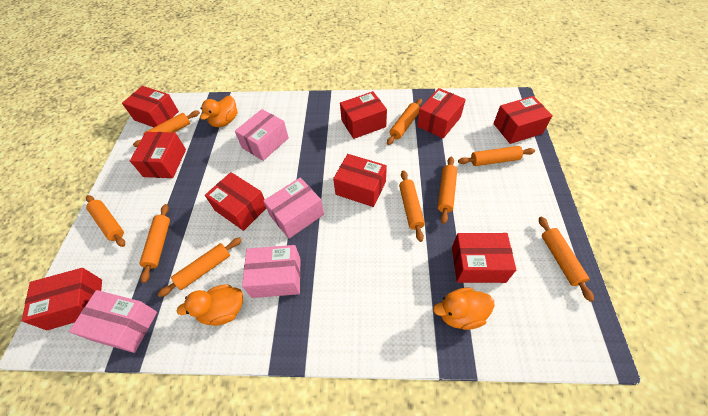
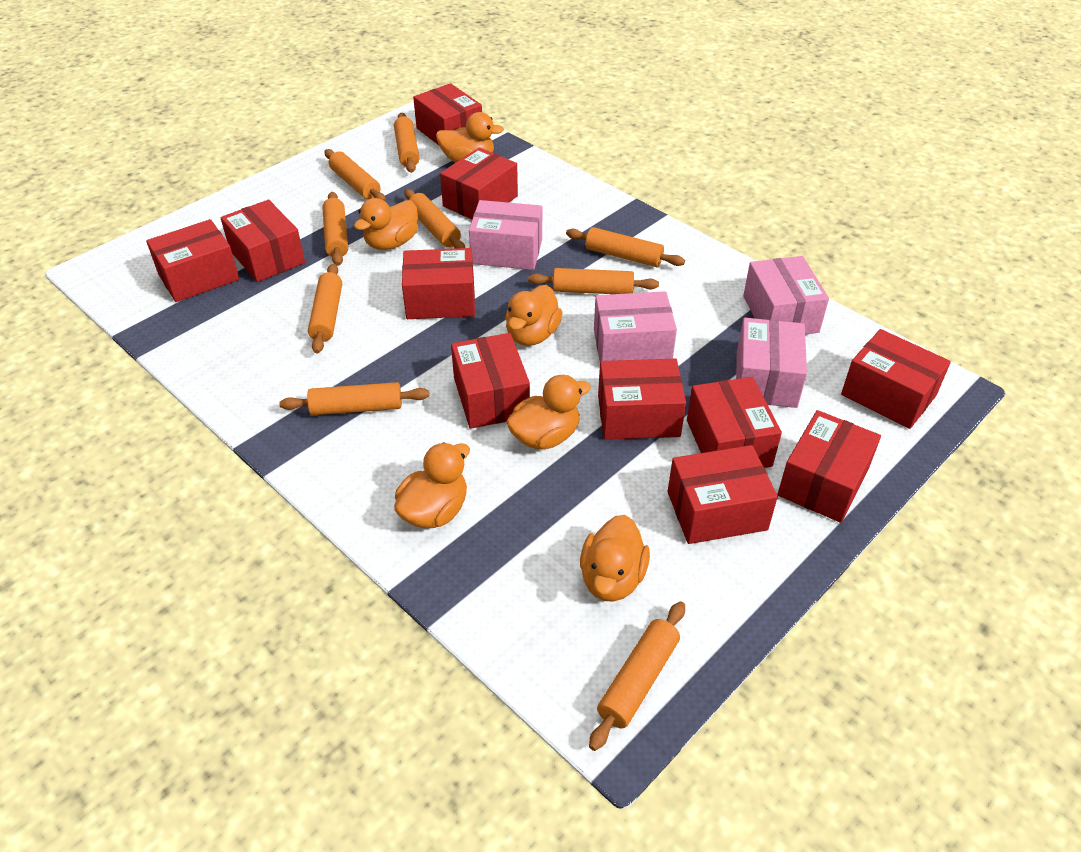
orange duck: 3 -> 6
red box: 9 -> 11

